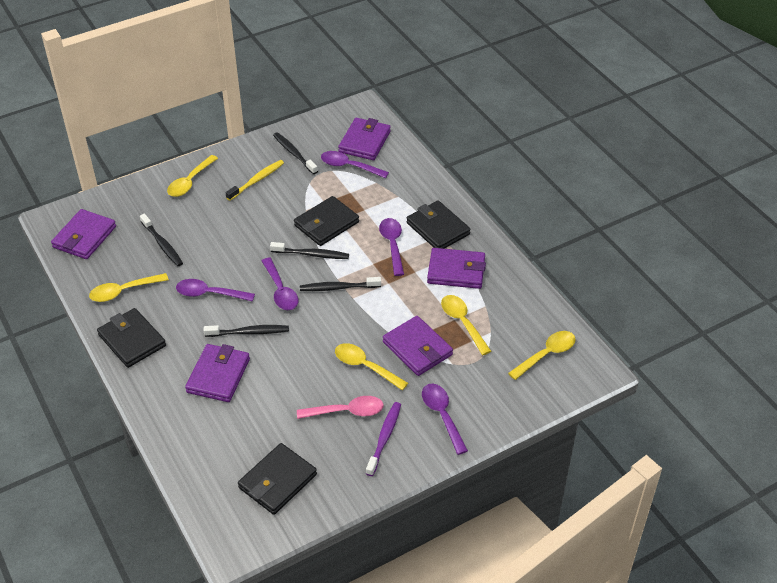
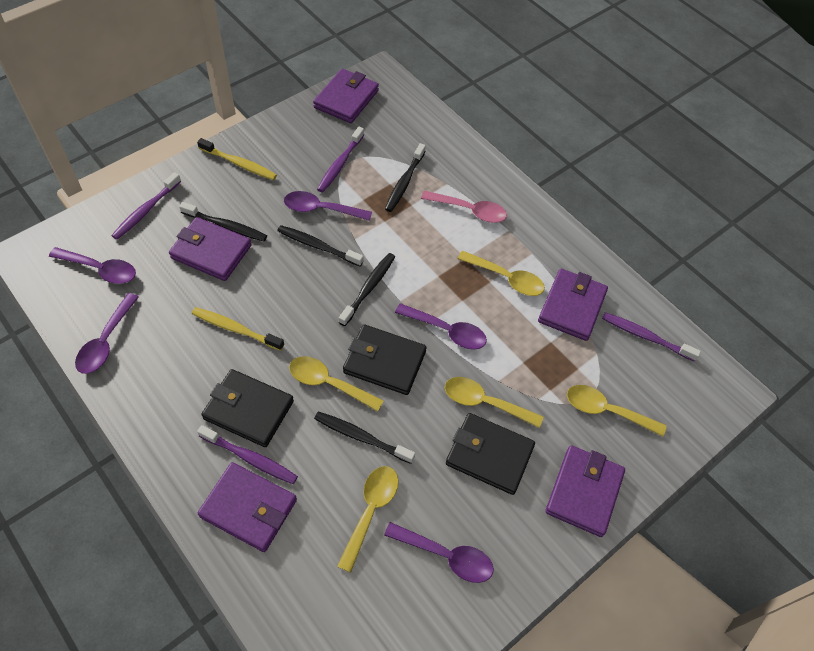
black wallet: 4 -> 3
purple toothbrush: 1 -> 4
yellow toothbrush: 1 -> 2

